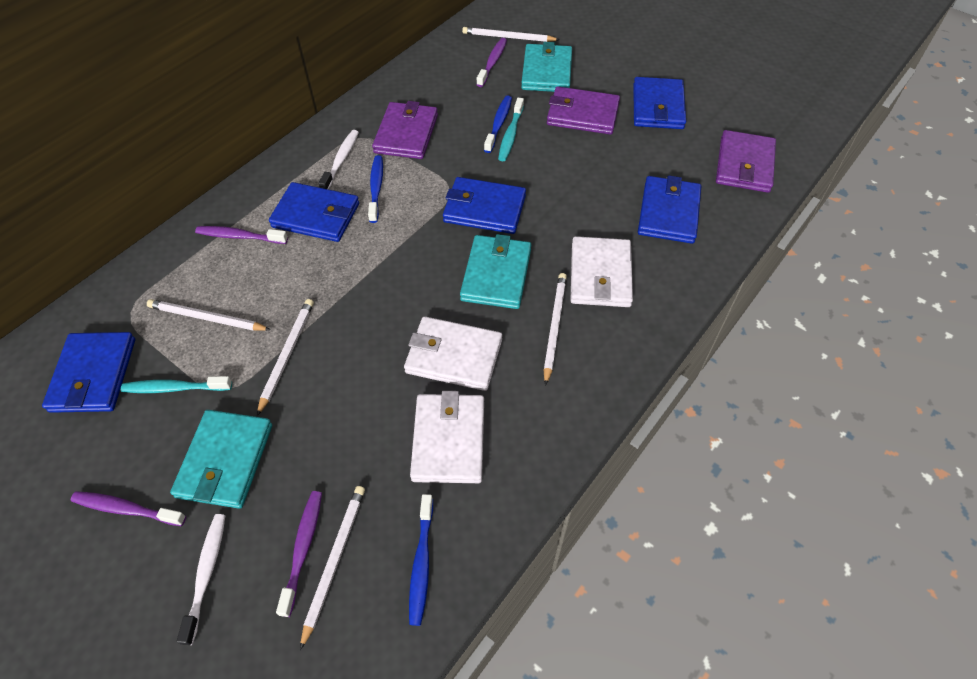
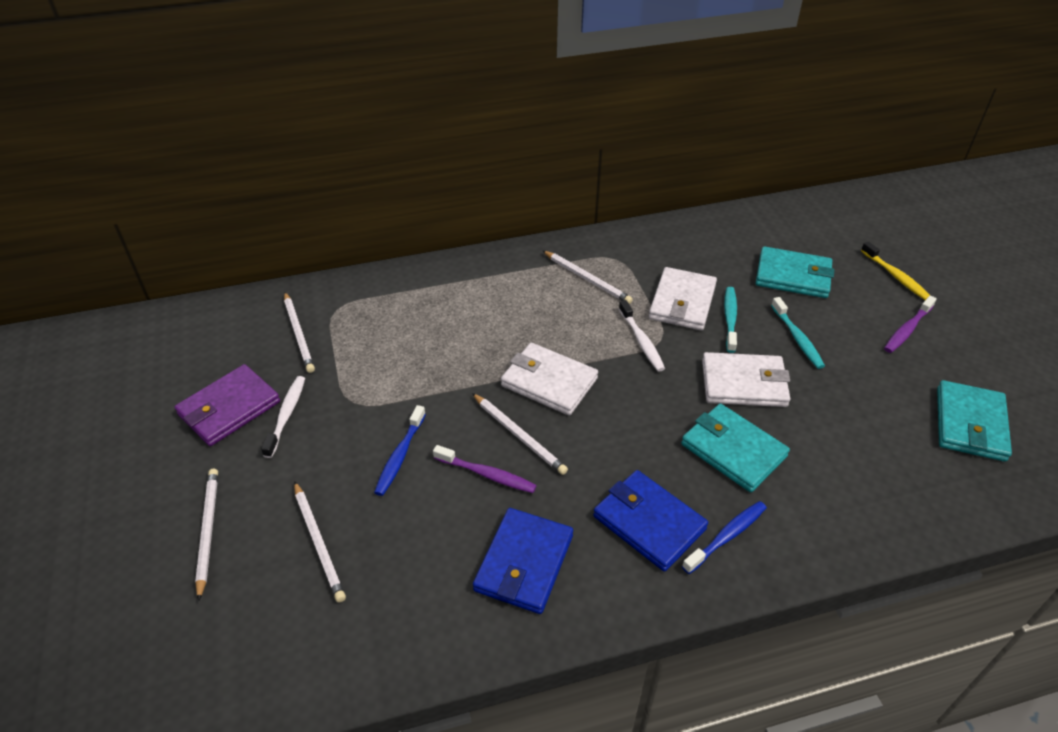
blue toothbrush: 3 -> 2
blue wallet: 5 -> 2
purple toothbrush: 4 -> 2
purple wallet: 3 -> 1
yellow toothbrush: 0 -> 1

